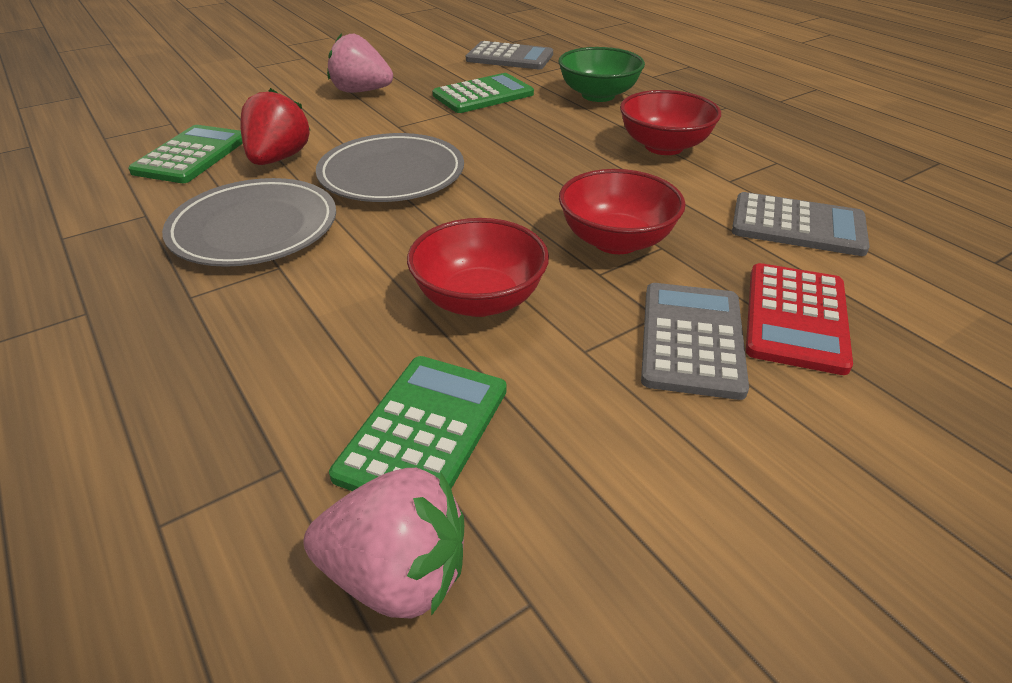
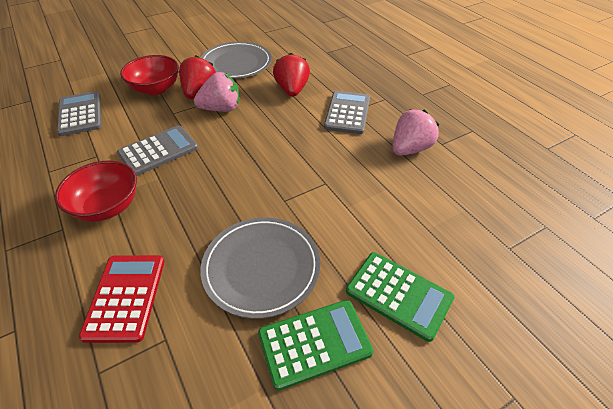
green bowl: 1 -> 0
green calculator: 3 -> 2
red bowl: 3 -> 2
red strawberry: 1 -> 2

